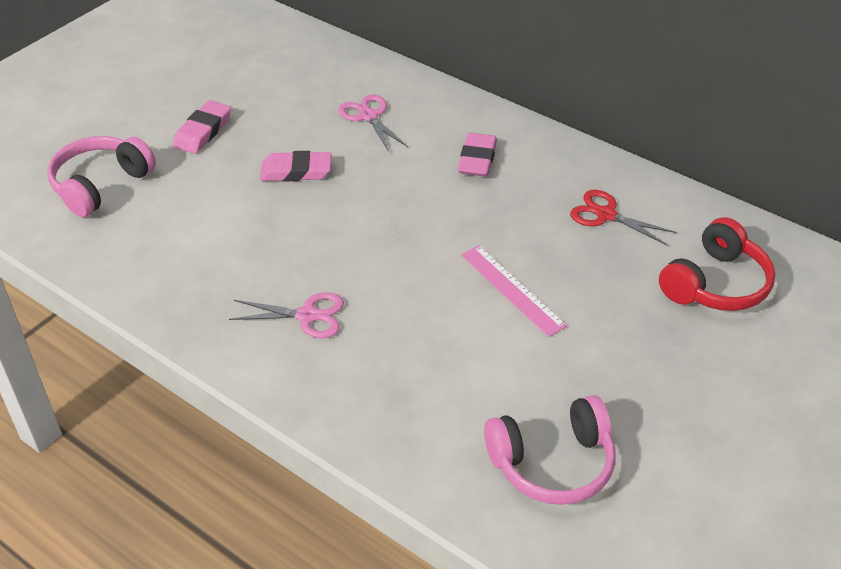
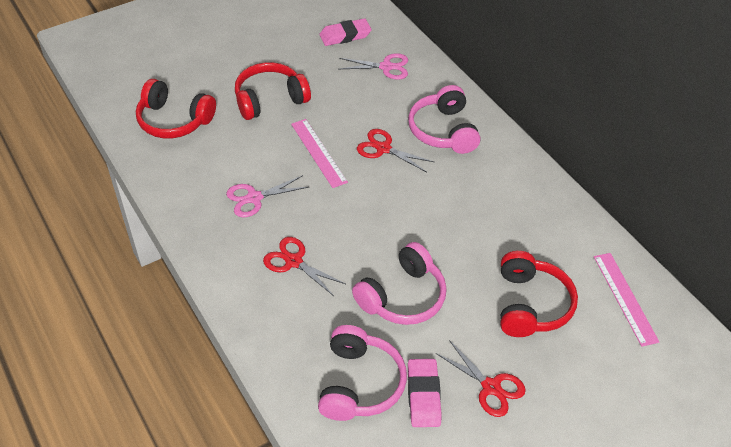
pink eraser: 3 -> 2
pink headphones: 2 -> 3
pink ruler: 1 -> 2
red headphones: 1 -> 3
red scissors: 1 -> 3

